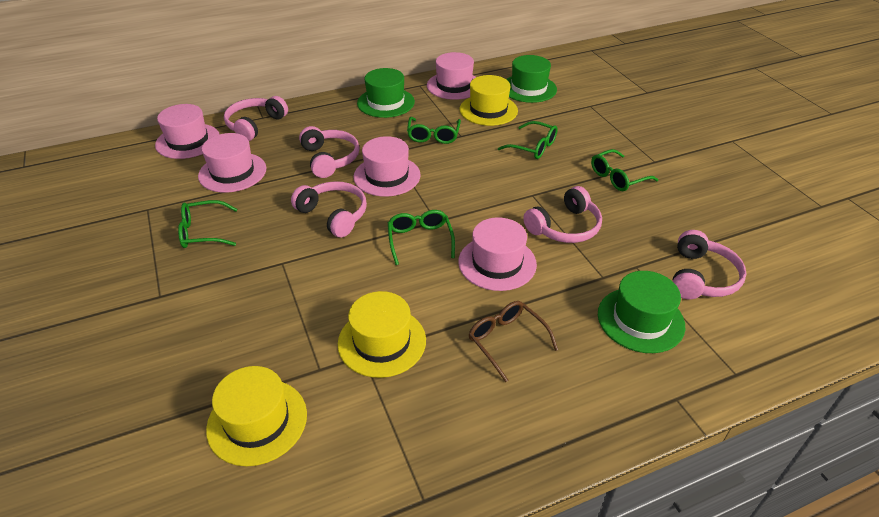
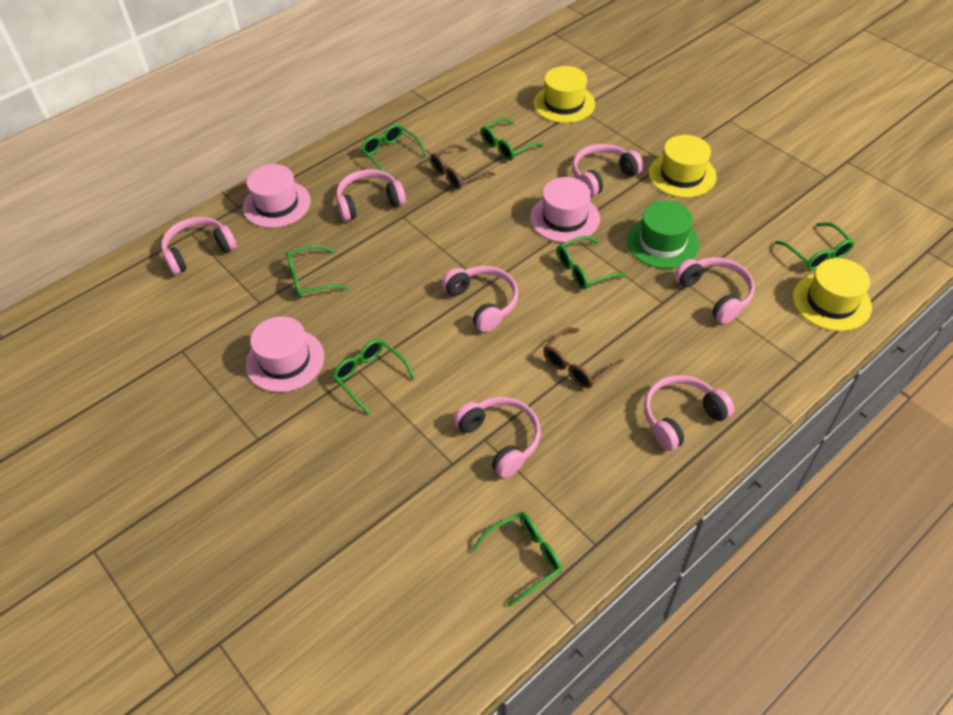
brown glasses: 1 -> 2
green glasses: 5 -> 7
green hat: 3 -> 1
pink hat: 5 -> 3
pink headphones: 5 -> 7

